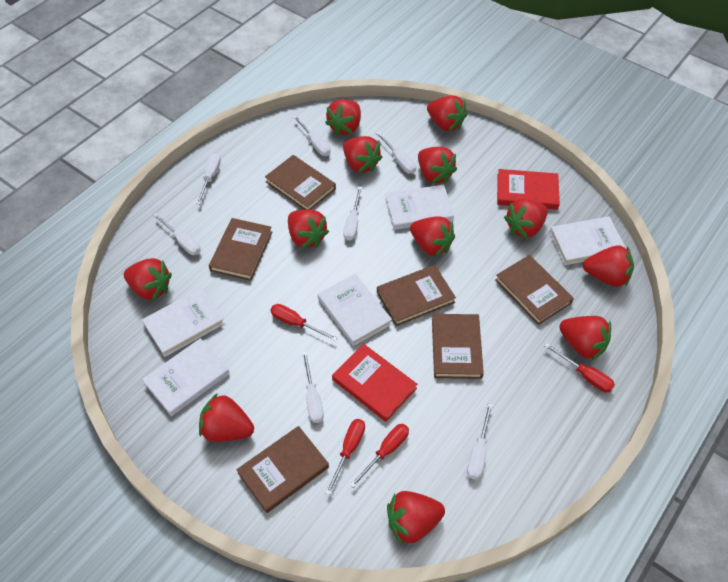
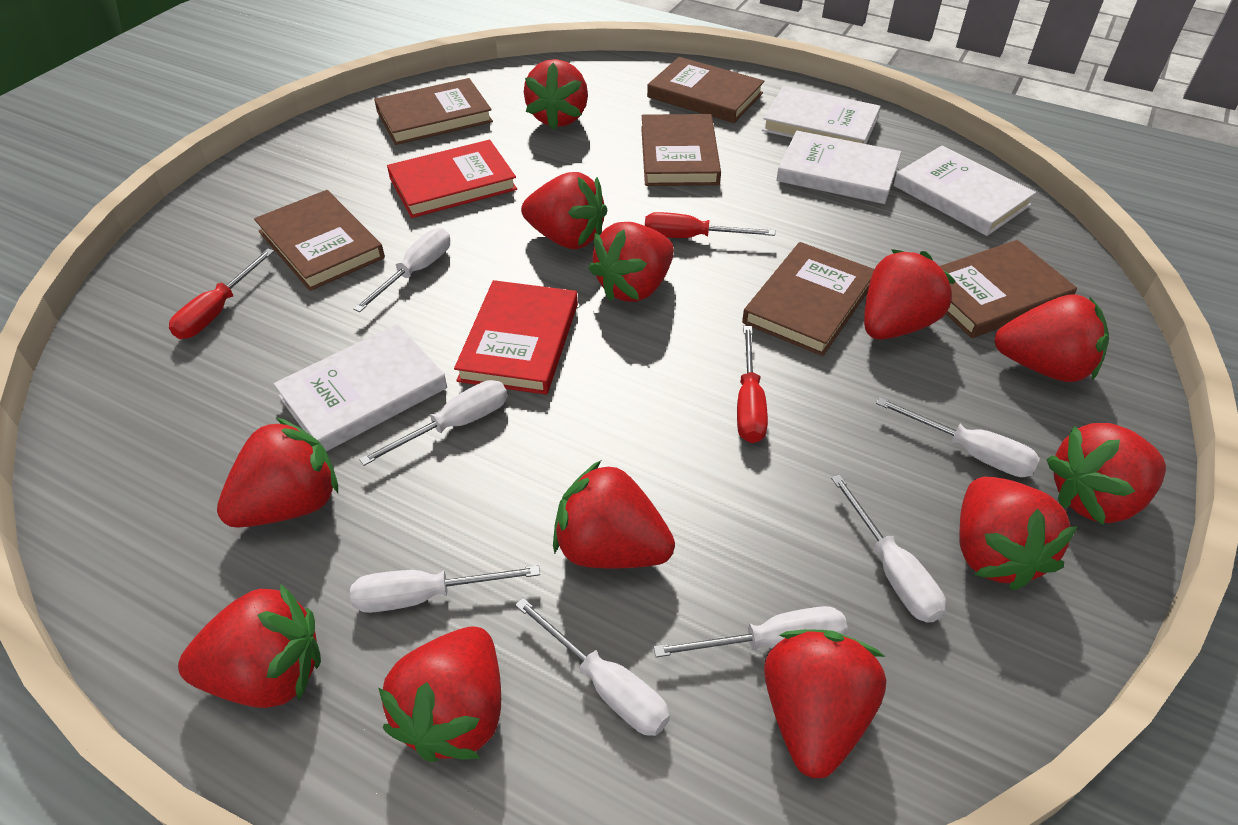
red screwdriver: 4 -> 3
white book: 5 -> 4

